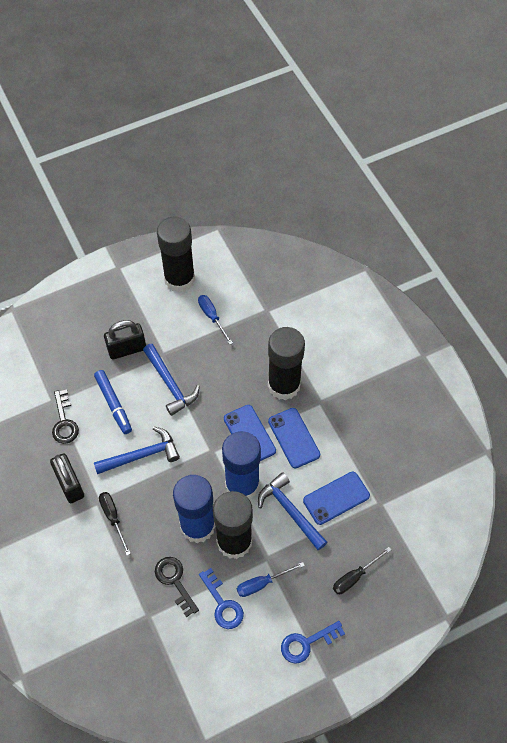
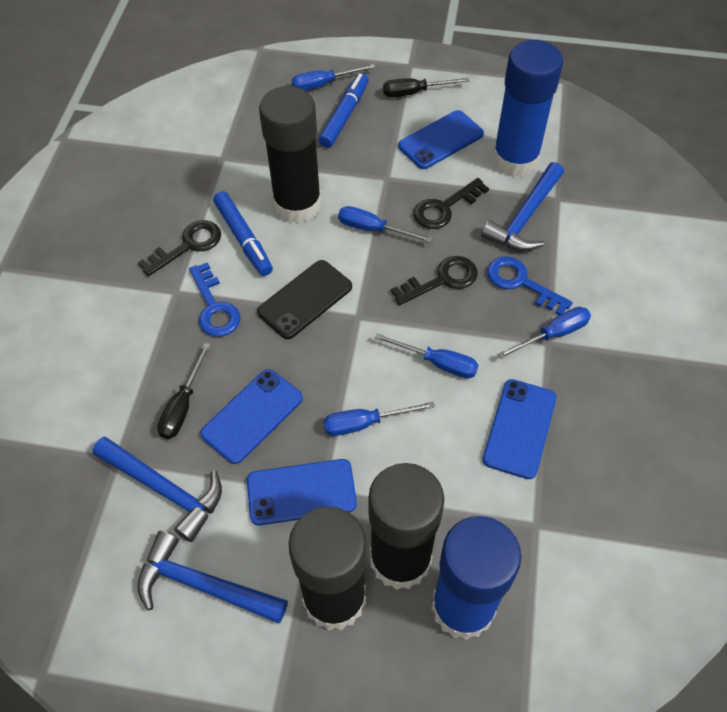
black key: 2 -> 3
black padlock: 2 -> 0
black phone: 0 -> 1
blue marker: 1 -> 2
blue phone: 3 -> 4
blue screwdriver: 2 -> 5

